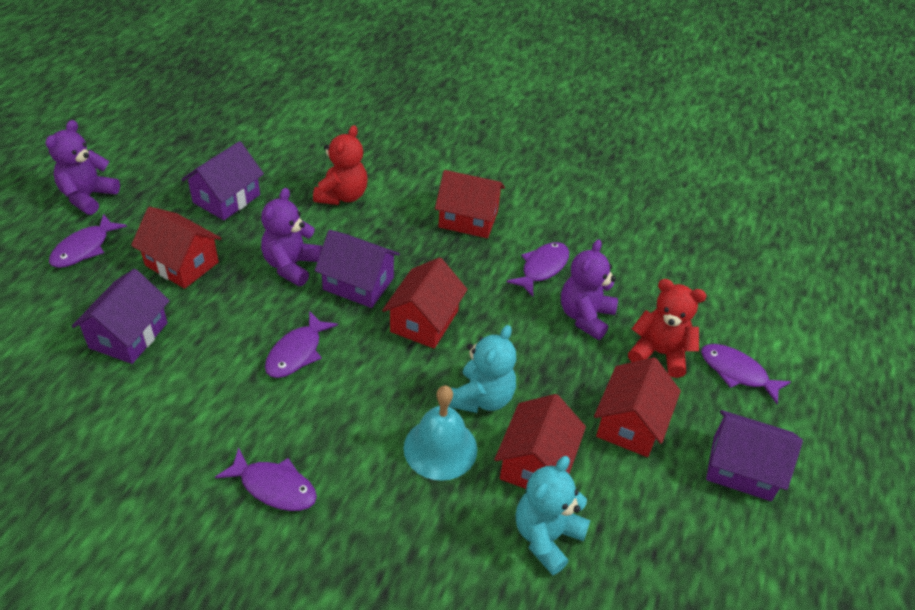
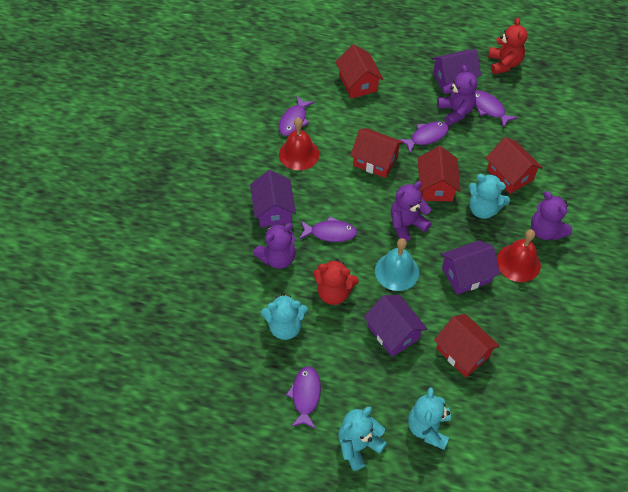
purple teddy bear: 3 -> 4
red bell: 0 -> 2
turquoise teddy bear: 2 -> 4

